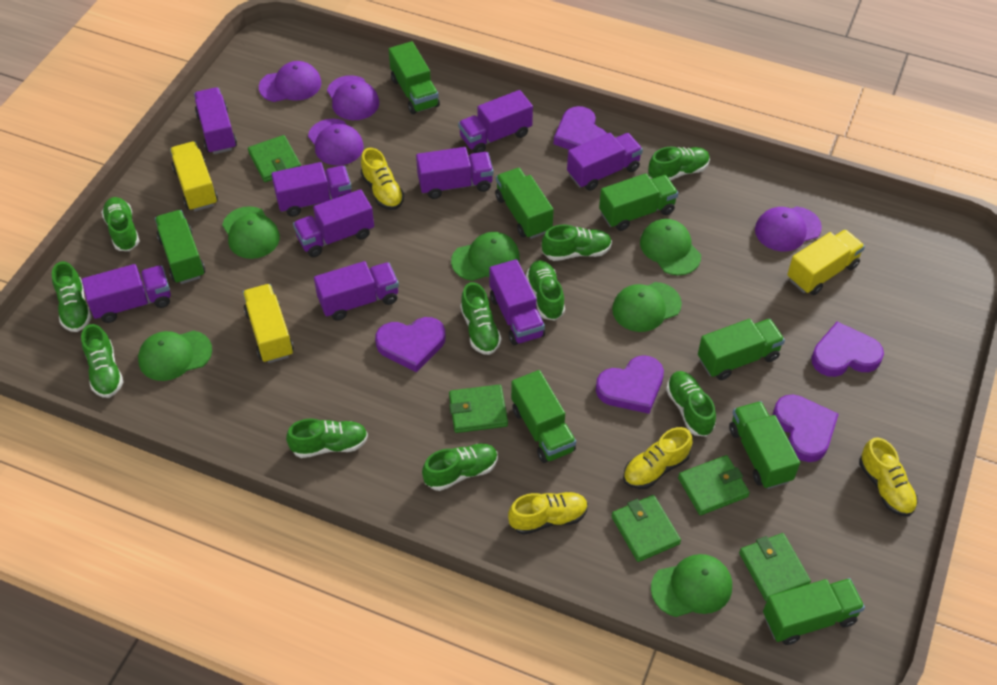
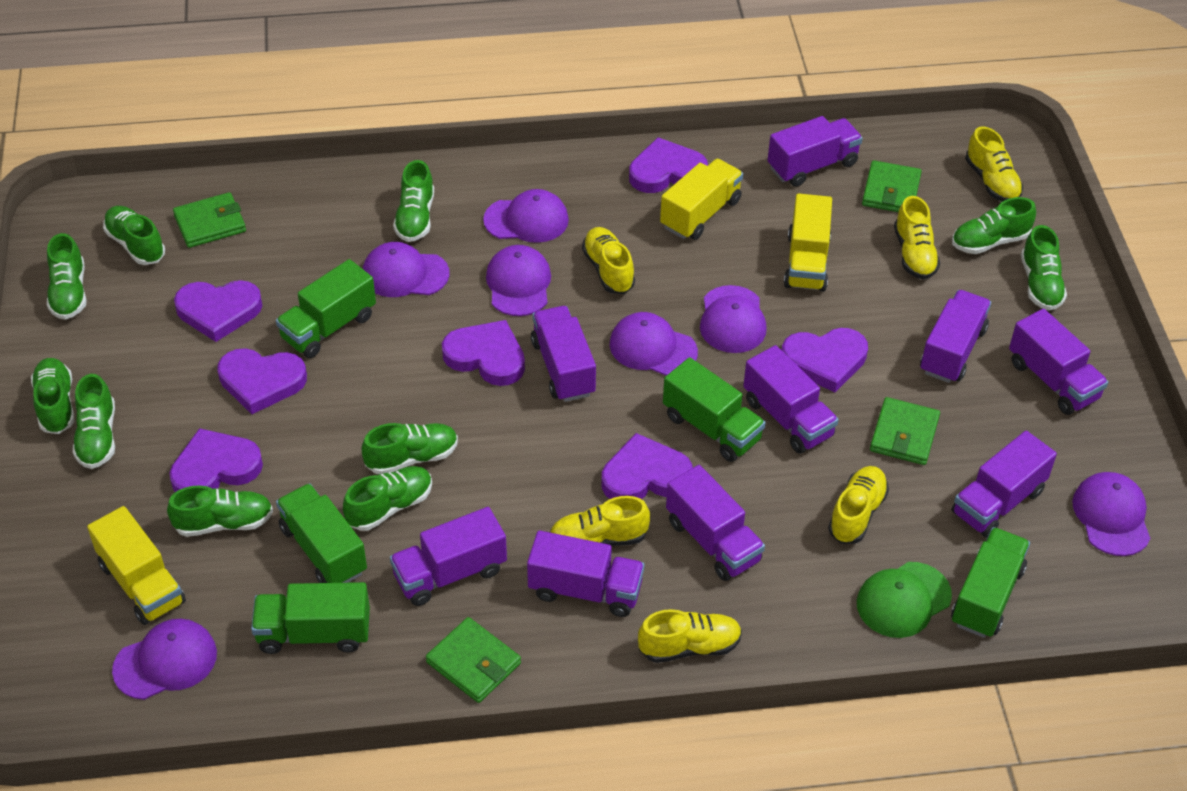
green cap: 6 -> 1
green truck: 8 -> 5
green wallet: 5 -> 4
purple cap: 4 -> 7
purple heart: 5 -> 7
yellow shoe: 4 -> 6

